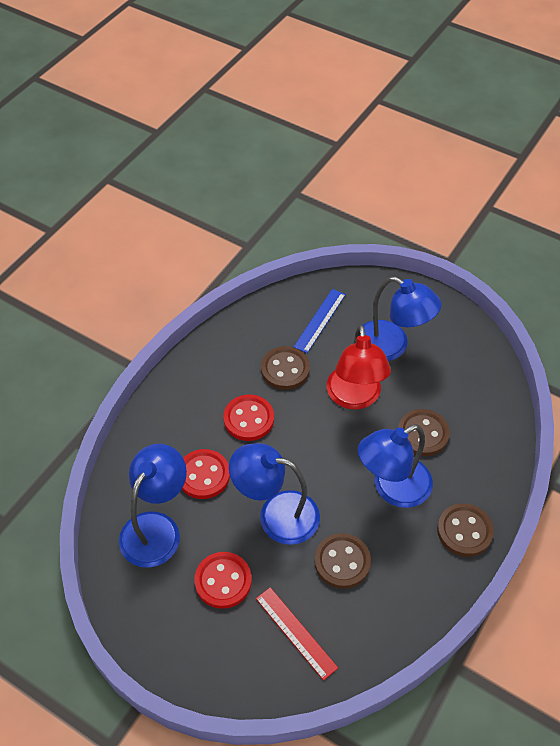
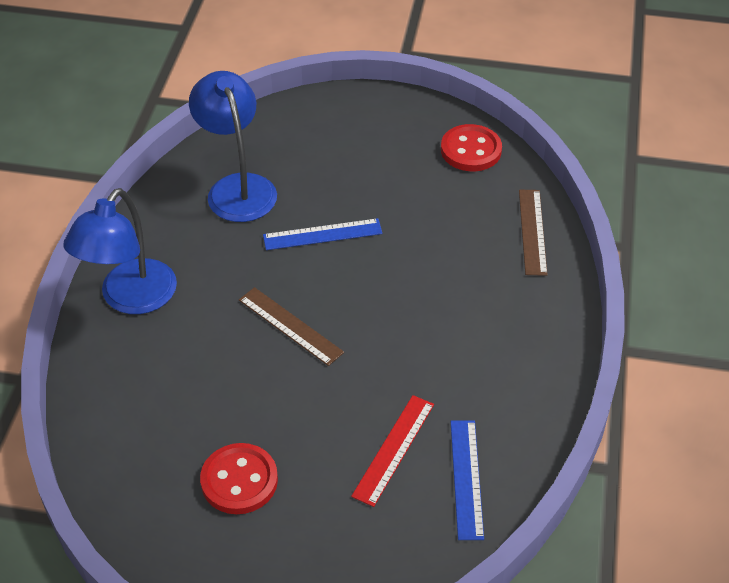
blue lamp: 4 -> 2
blue ruler: 1 -> 2
brown button: 4 -> 0
brown ruler: 0 -> 2
red button: 3 -> 2
red lamp: 1 -> 0

